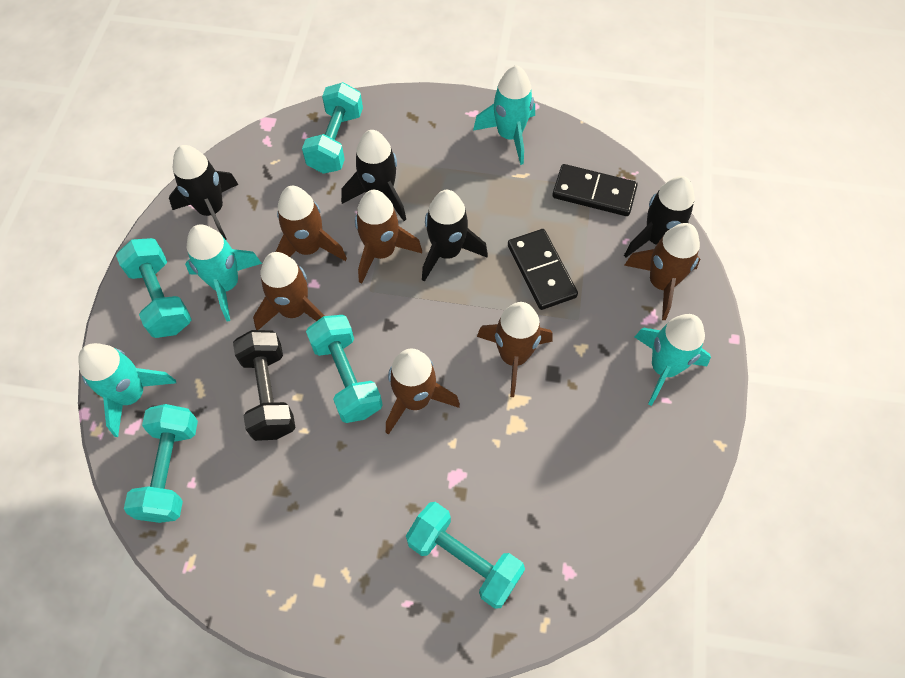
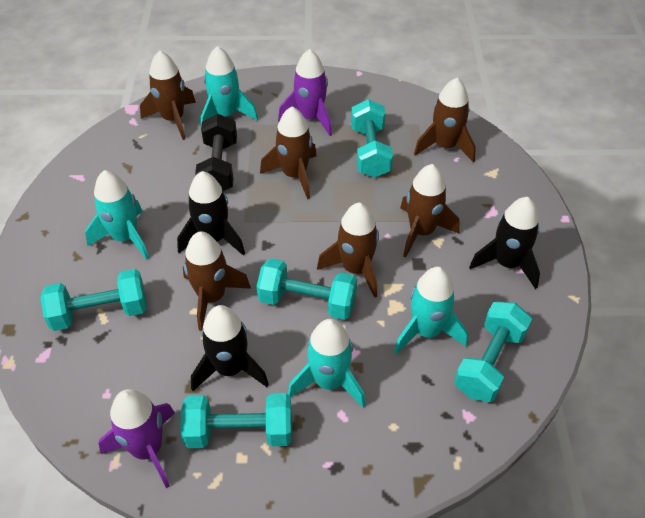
black domino: 2 -> 0
black rocket: 4 -> 3
purple rocket: 0 -> 2

